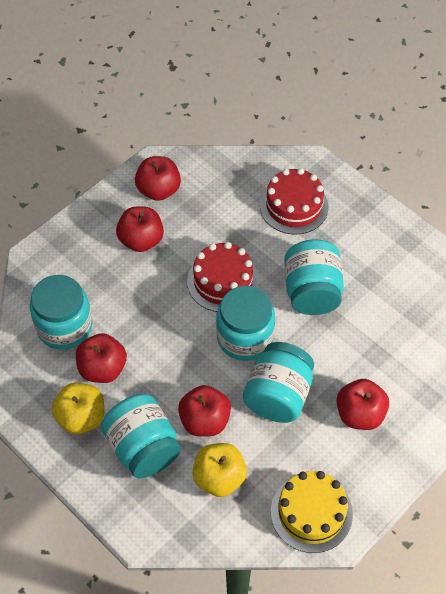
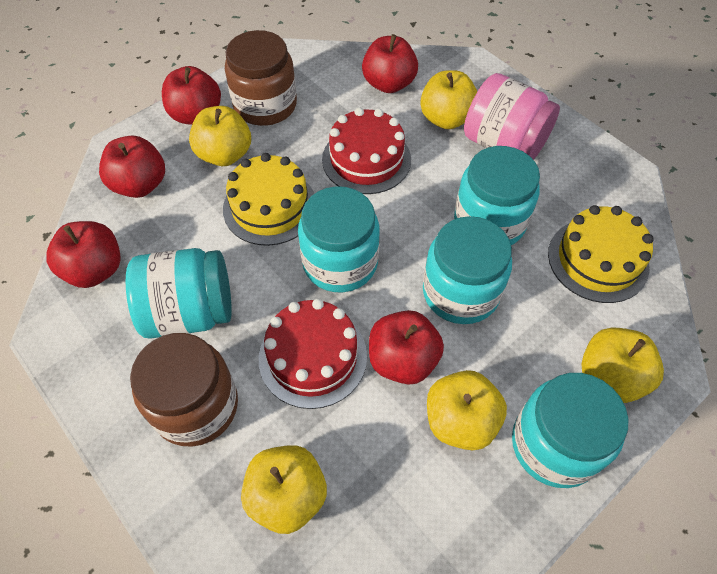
brown jar: 0 -> 2
pink jar: 0 -> 1
yellow apple: 2 -> 5
yellow cake: 1 -> 2

